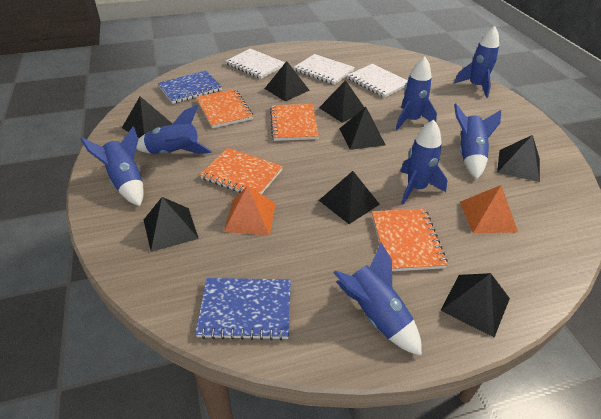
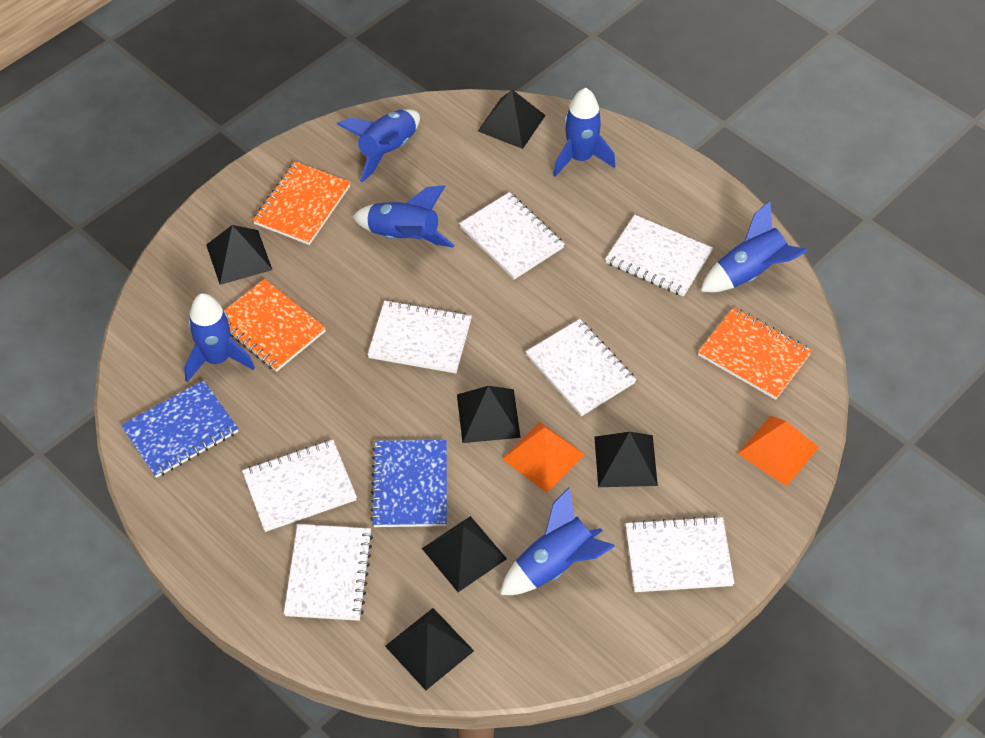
black pyramid: 8 -> 6
blue rocket: 7 -> 6
orange notebook: 4 -> 3
white notebook: 3 -> 7

